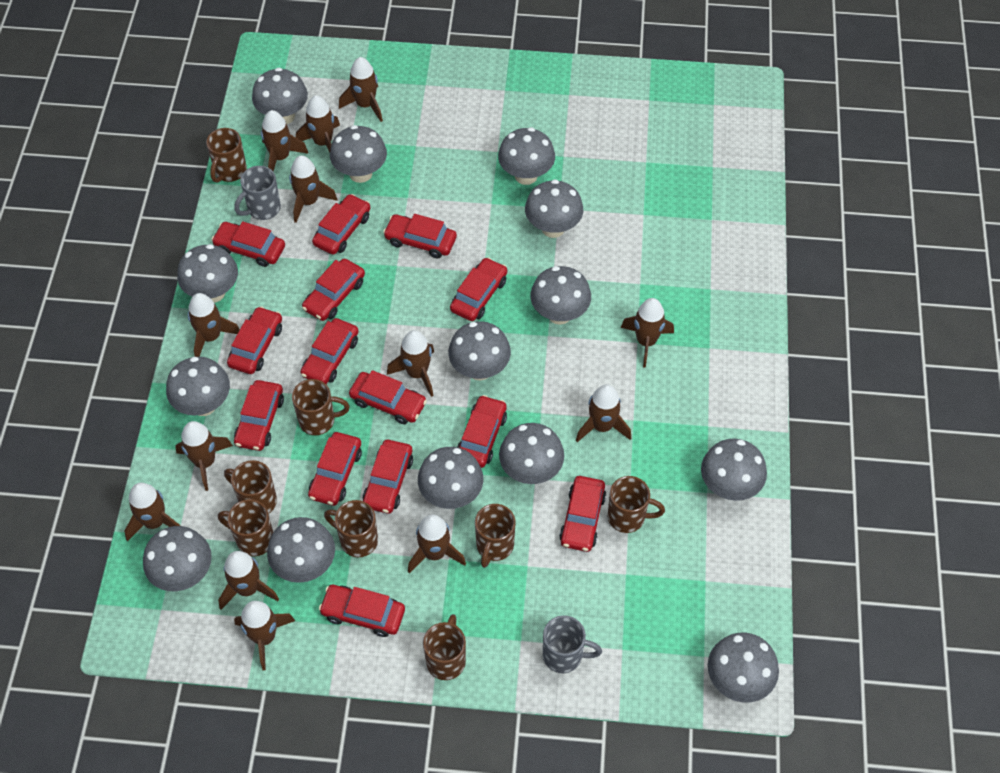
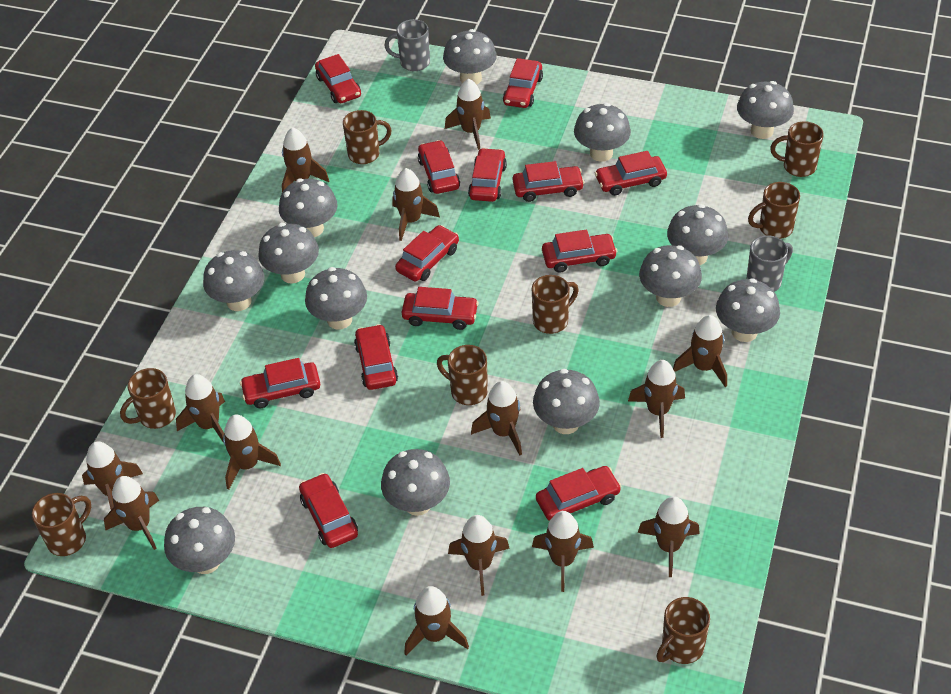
brown rocket: 13 -> 14
grey mushroom: 14 -> 13
red car: 14 -> 13

